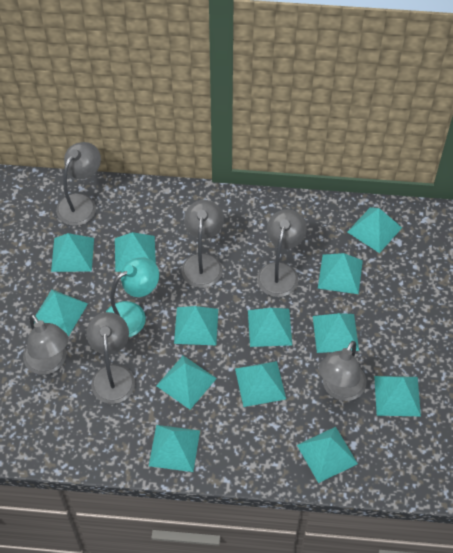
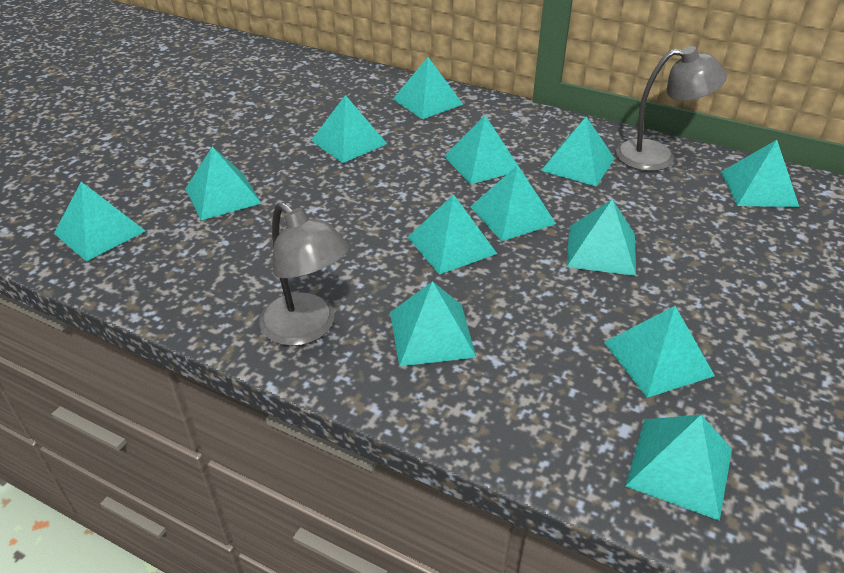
grey lamp: 6 -> 2
turquoise lamp: 1 -> 0

